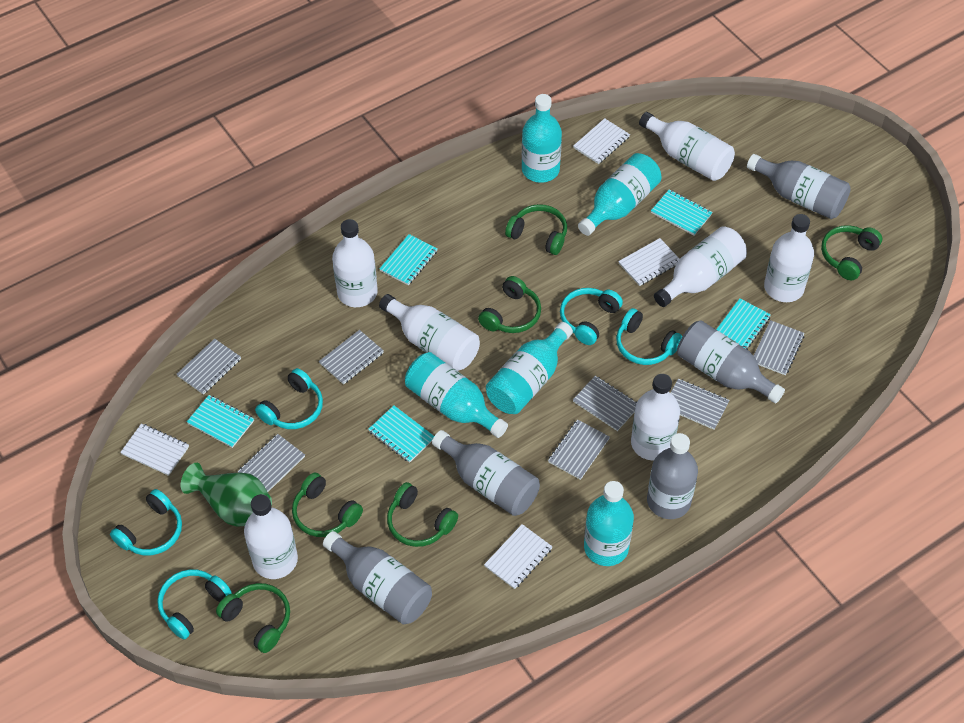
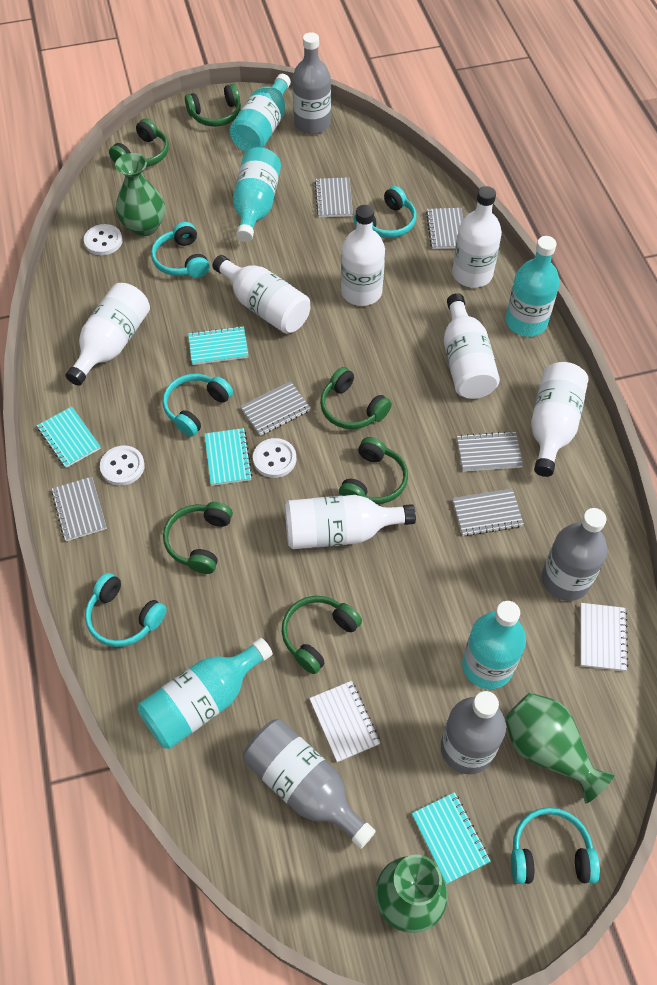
green vase: 1 -> 3
grey bottle: 5 -> 4
grey notebook: 7 -> 6
turquoise notebook: 5 -> 4
white button: 0 -> 3
white notebook: 4 -> 2

